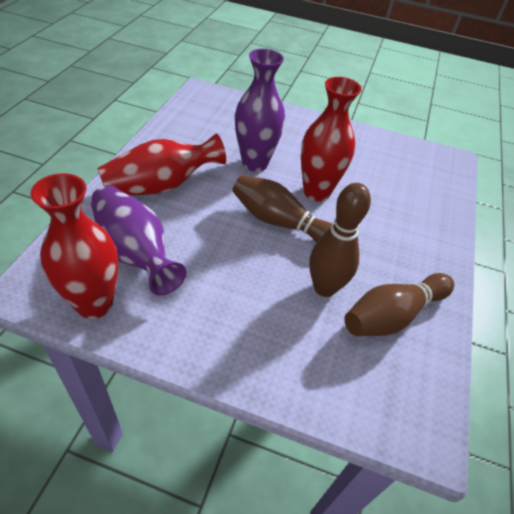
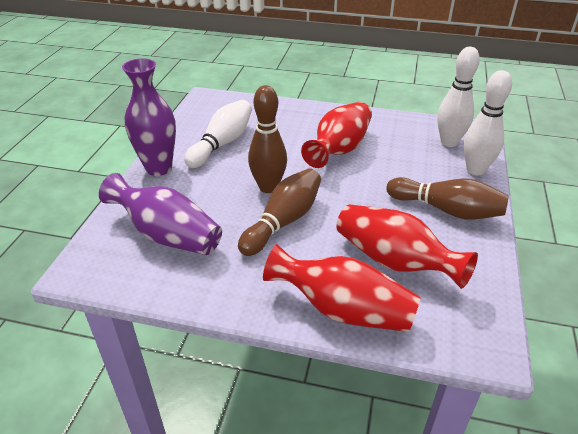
white bowling pin: 0 -> 3

